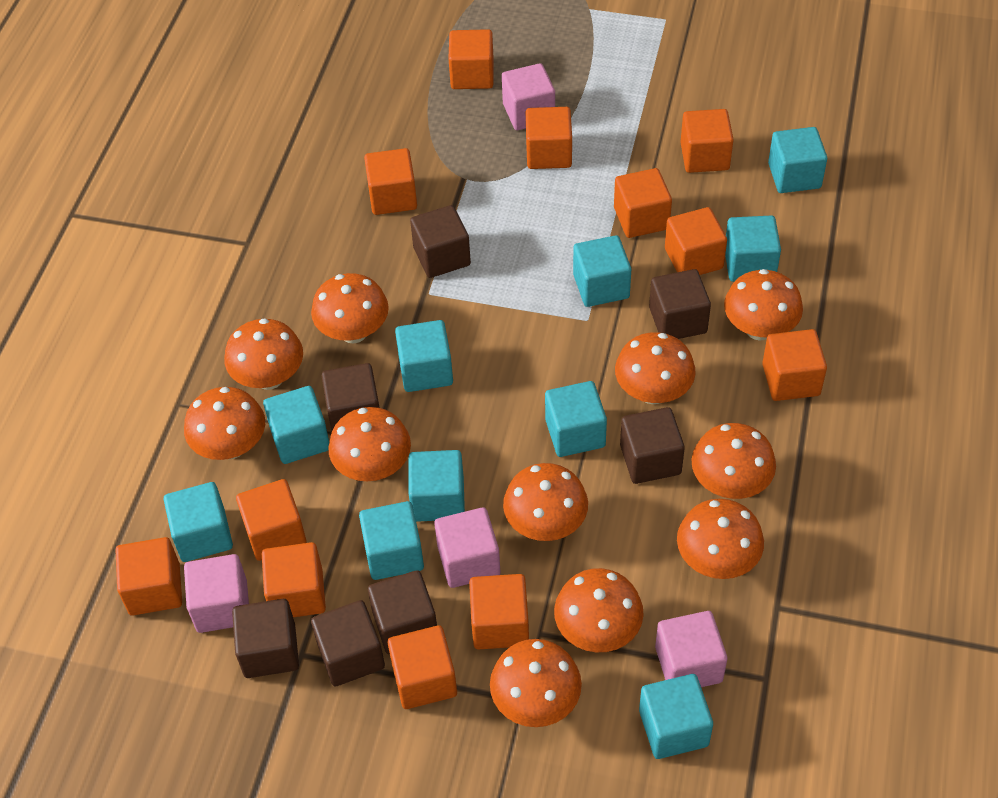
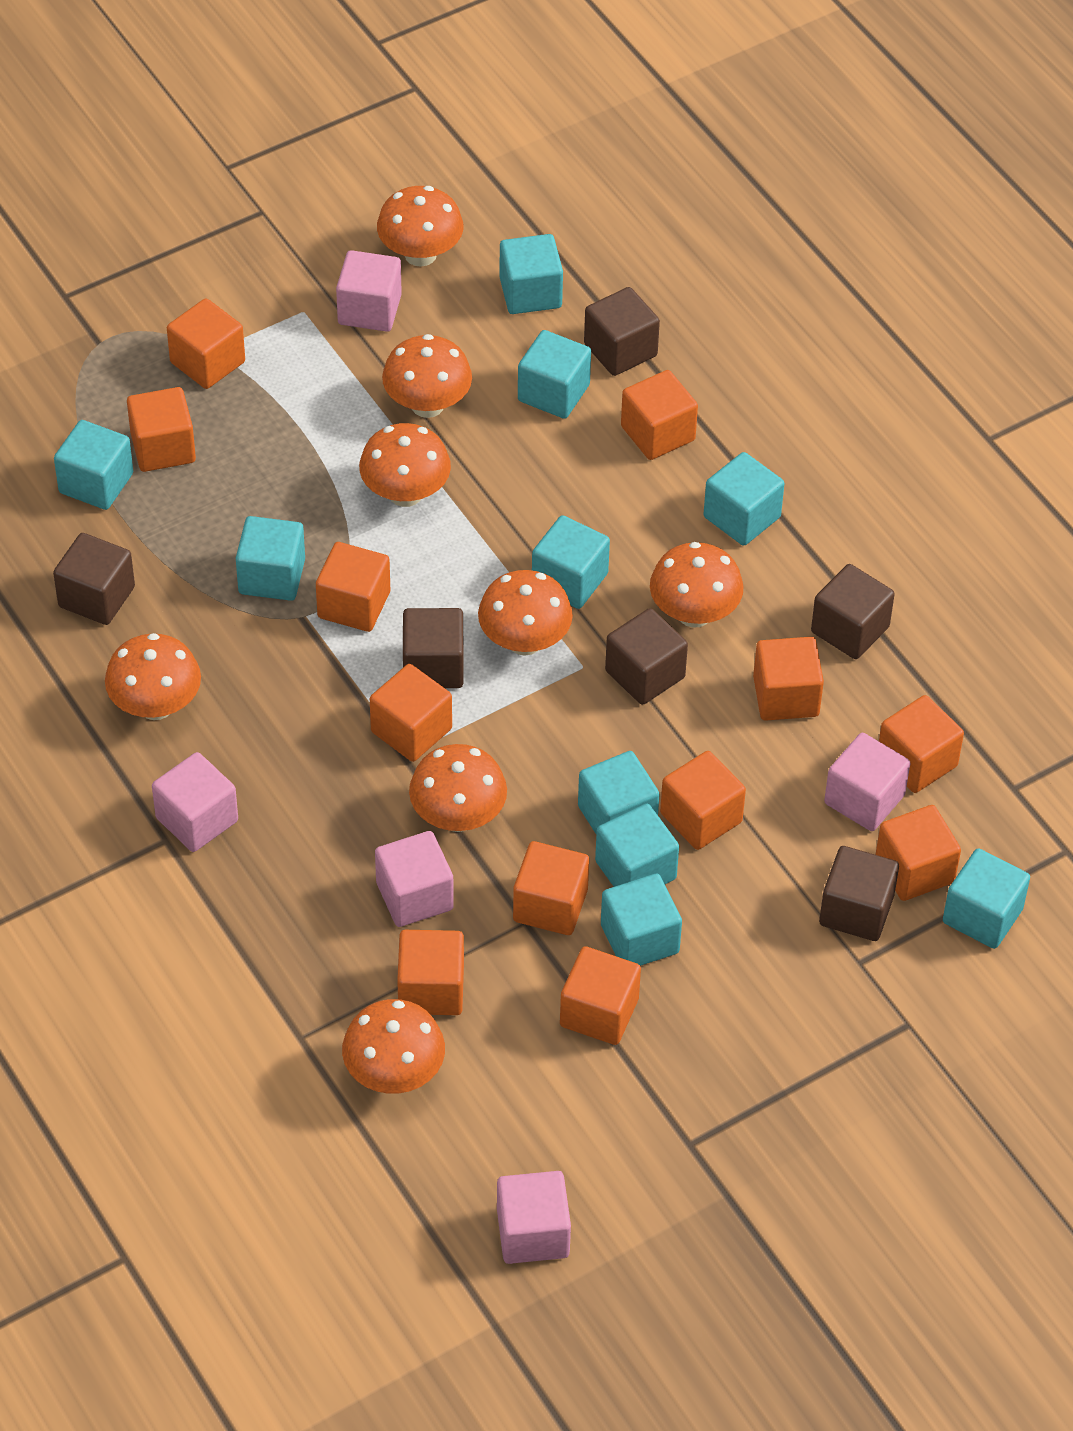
brown cube: 7 -> 6
orange mushroom: 11 -> 8
pink cube: 4 -> 5

